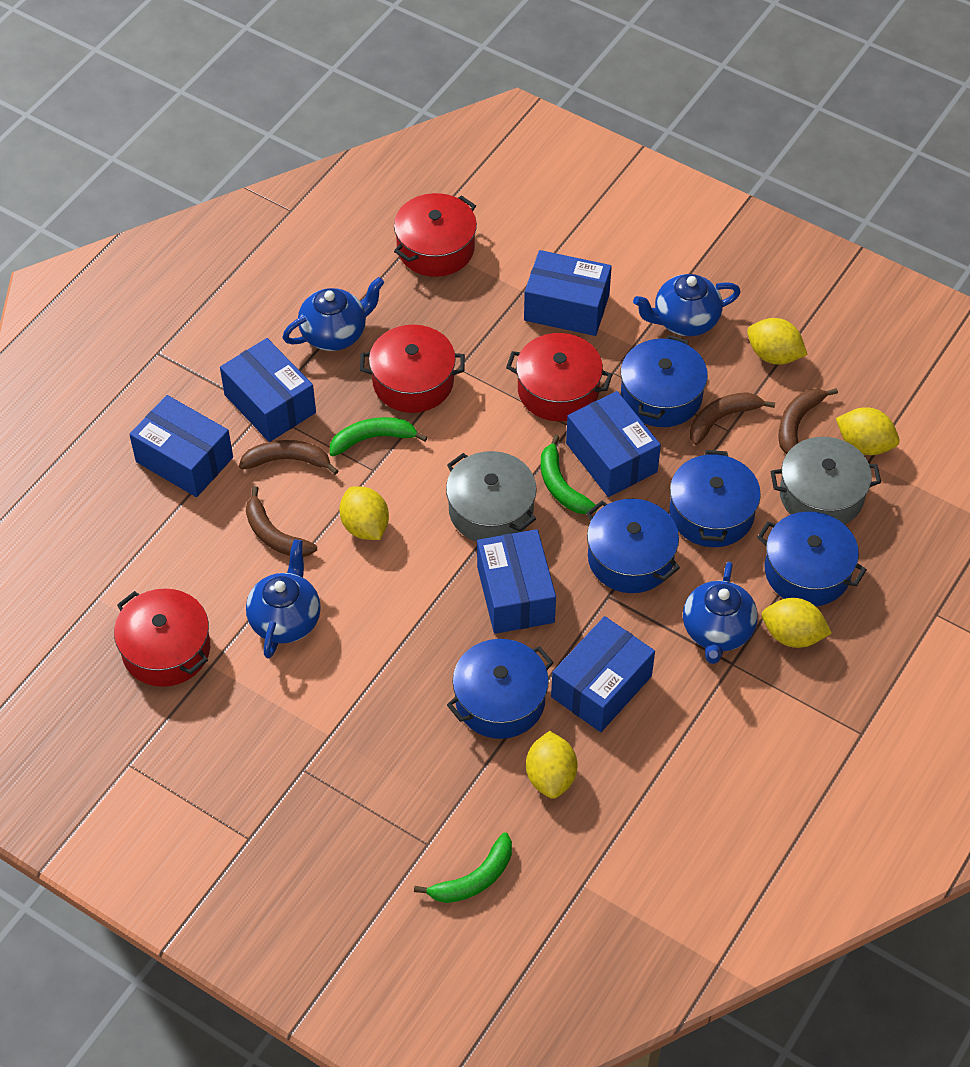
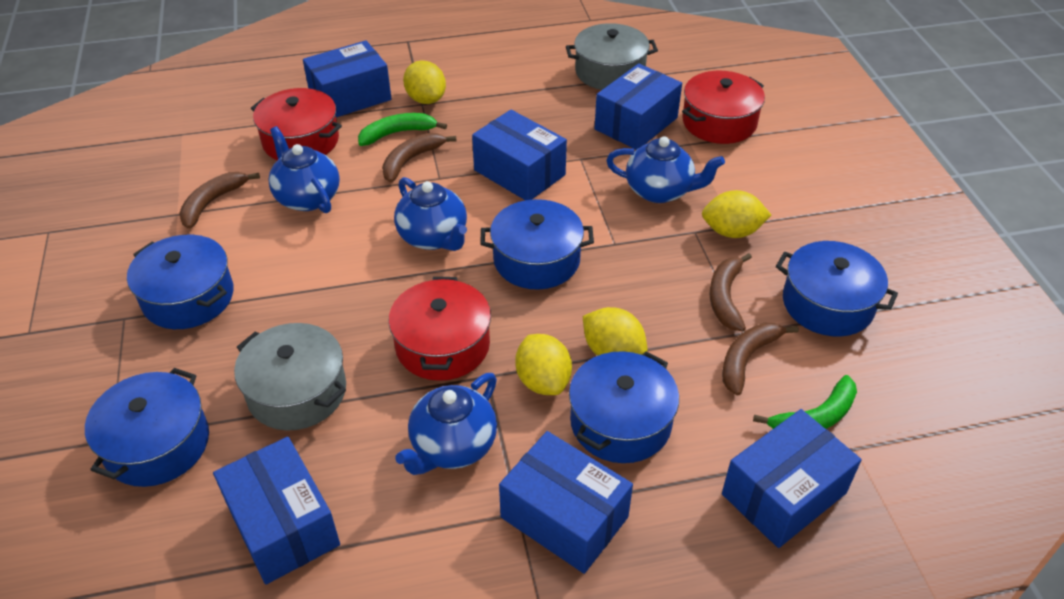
green banana: 3 -> 2
red pot: 4 -> 3
yellow lemon: 5 -> 4

